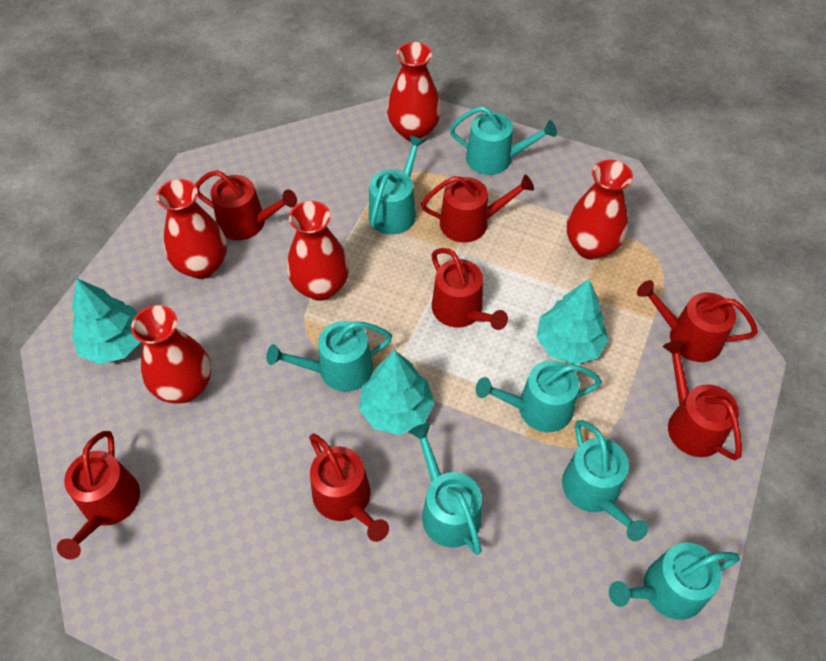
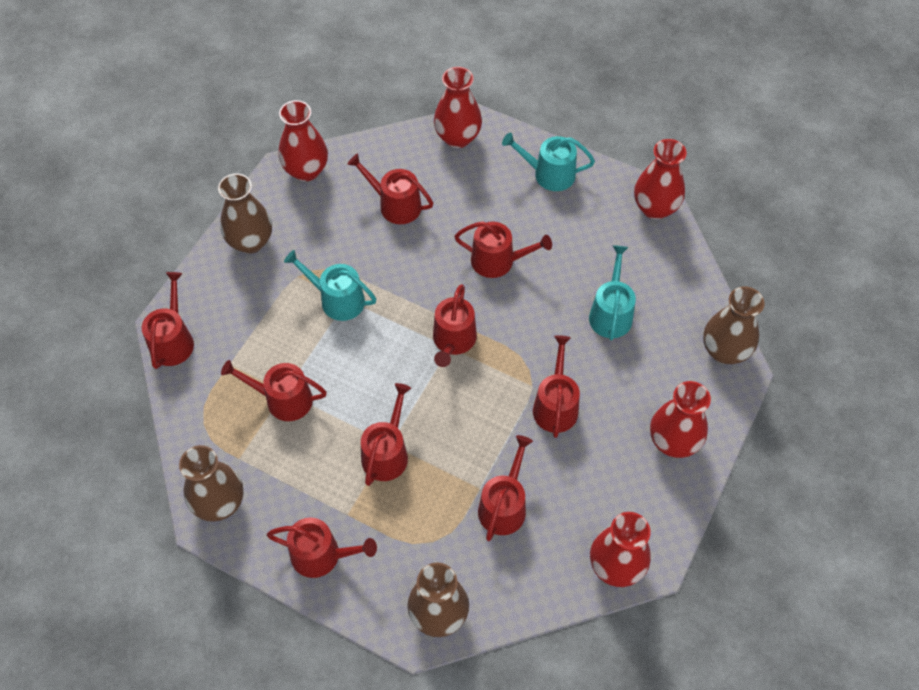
brown vase: 0 -> 4
red watering can: 7 -> 9
turquoise tree: 3 -> 0
turquoise watering can: 7 -> 3

